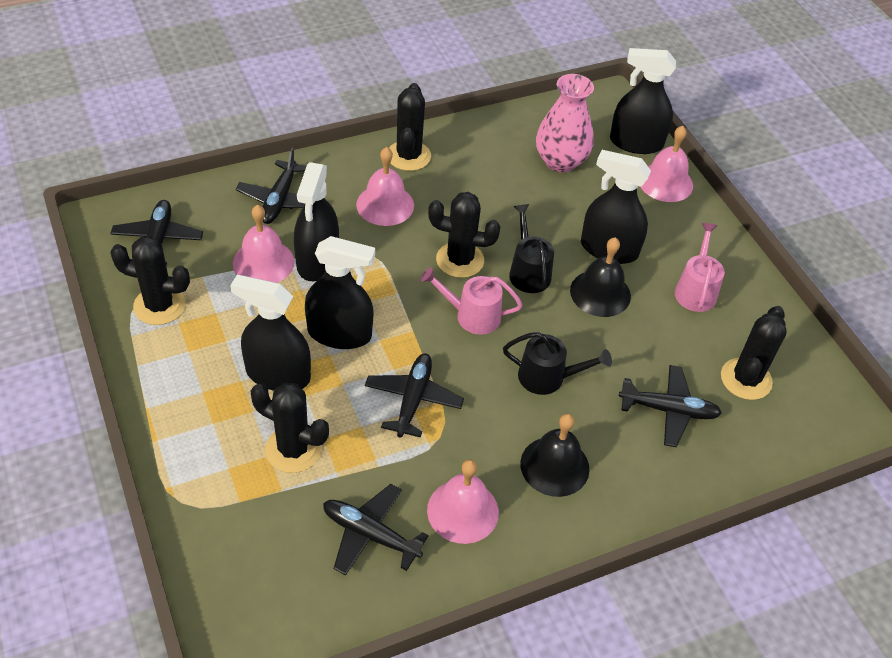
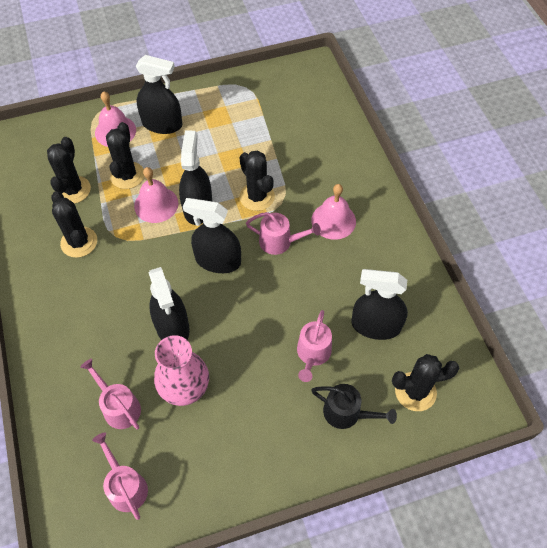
black bell: 2 -> 0
black plane: 5 -> 0
black watering can: 2 -> 1
pink bell: 4 -> 3
pink watering can: 2 -> 4

